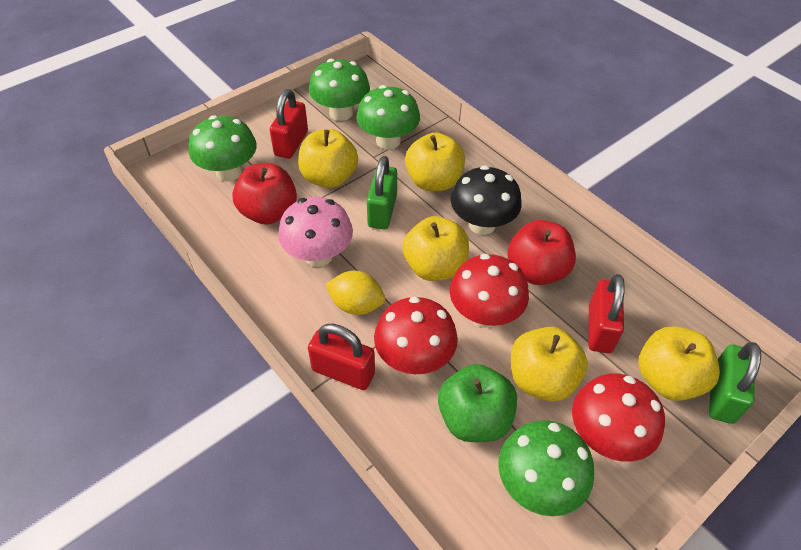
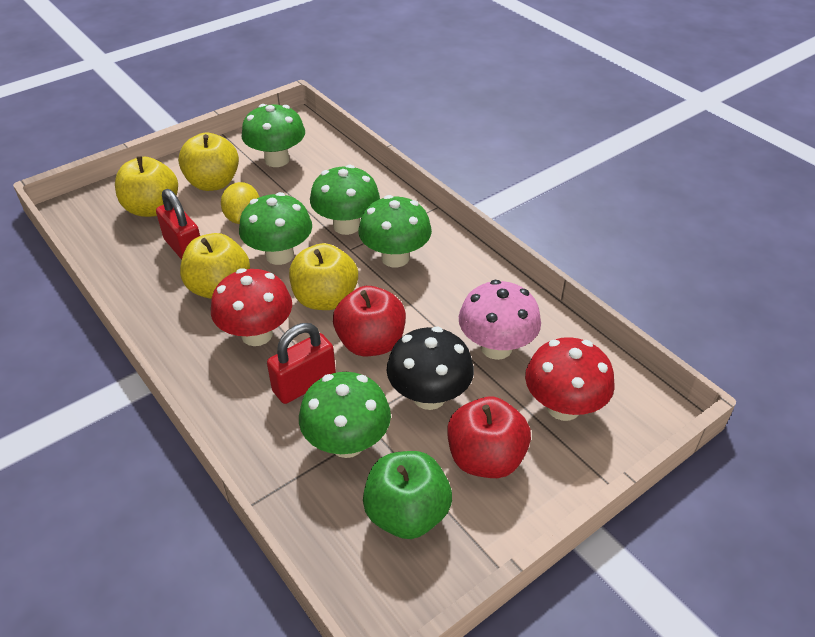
green mushroom: 4 -> 5
green padlock: 2 -> 0
red mushroom: 3 -> 2
red padlock: 3 -> 2
yellow apple: 5 -> 4

